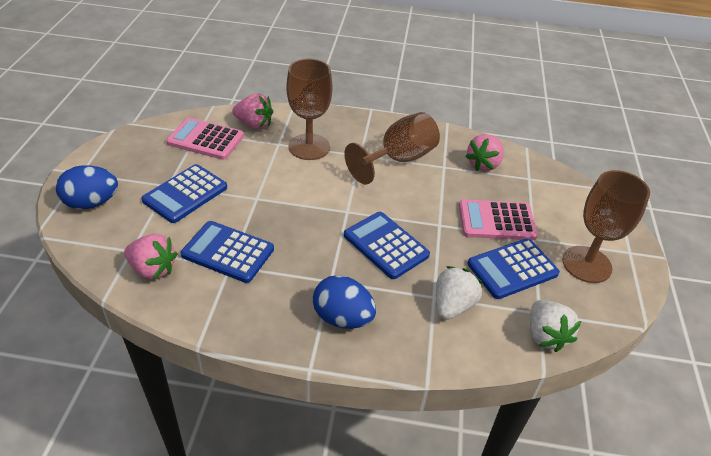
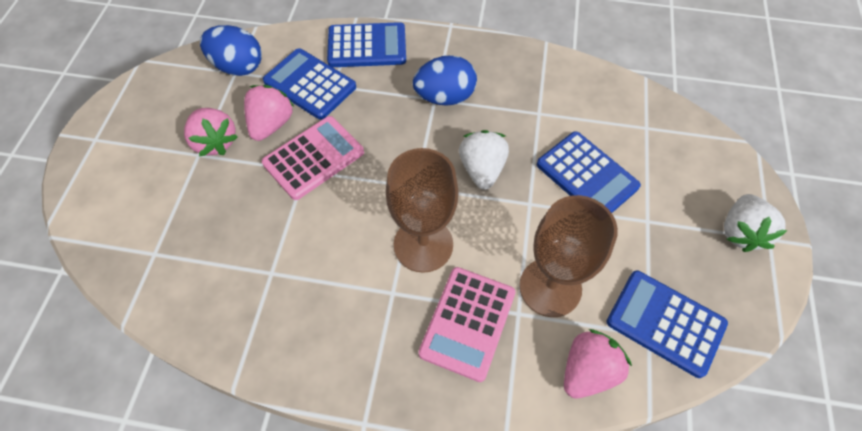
brown goblet: 3 -> 2

